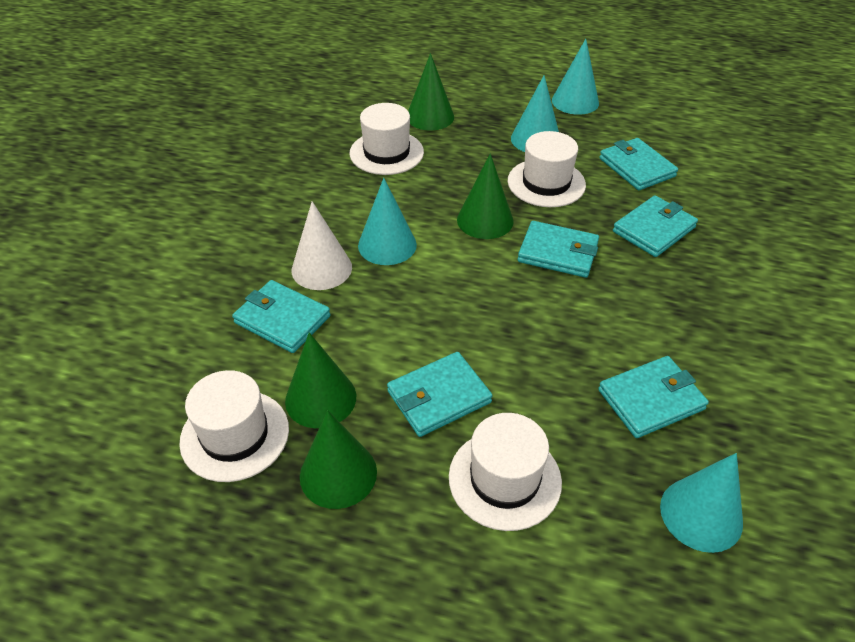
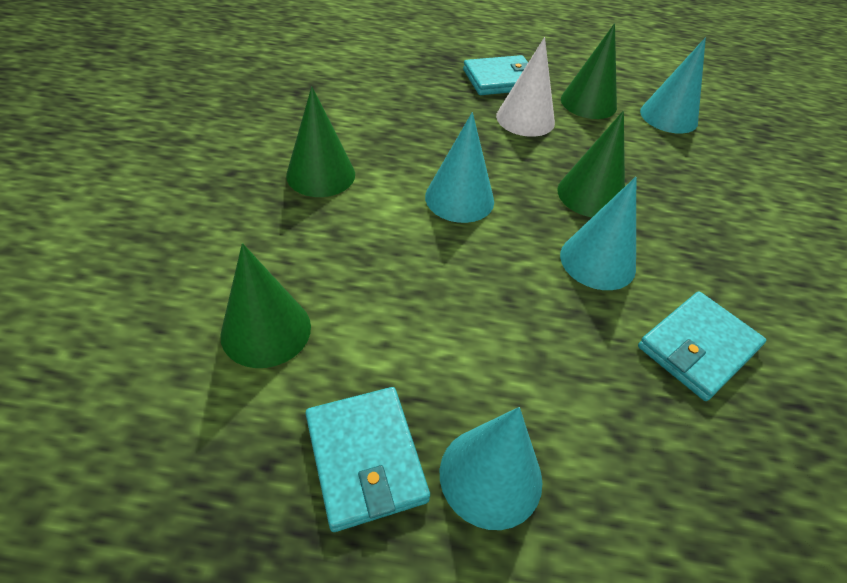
turquoise wallet: 6 -> 3
white hat: 4 -> 0

